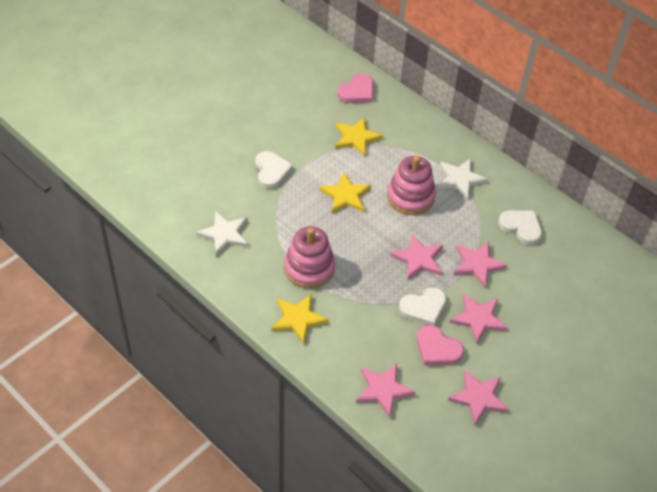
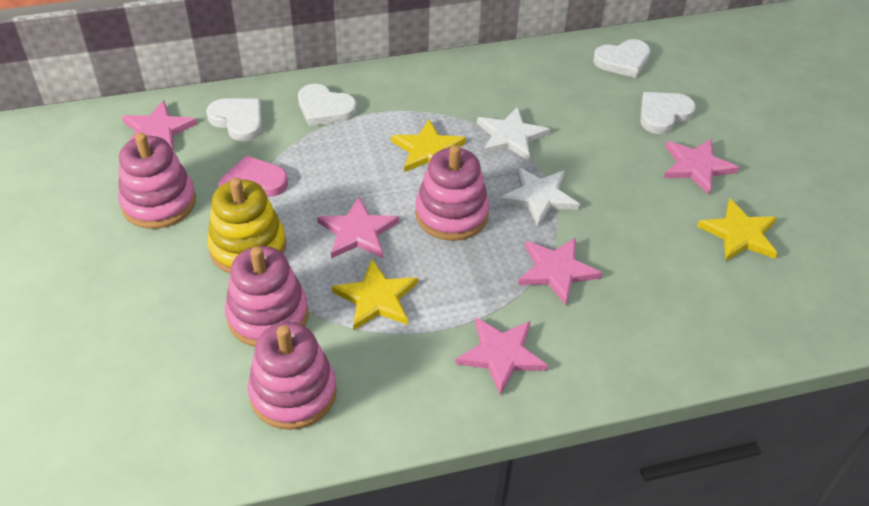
pink heart: 2 -> 1
pink stacking toy: 2 -> 4
white heart: 3 -> 4
yellow stacking toy: 0 -> 1

